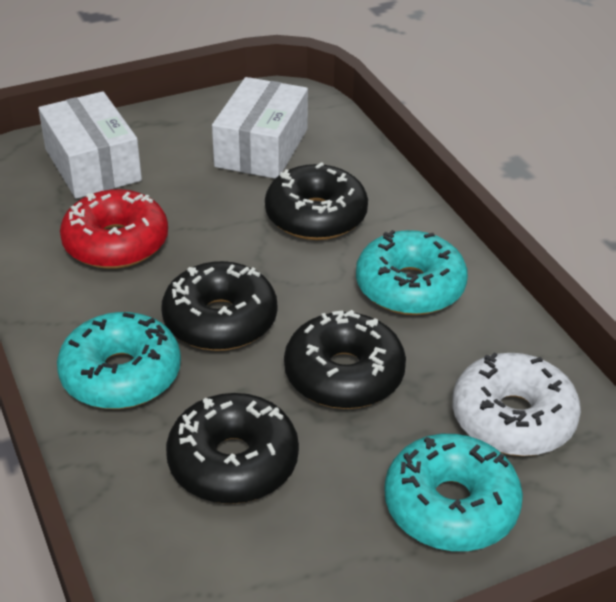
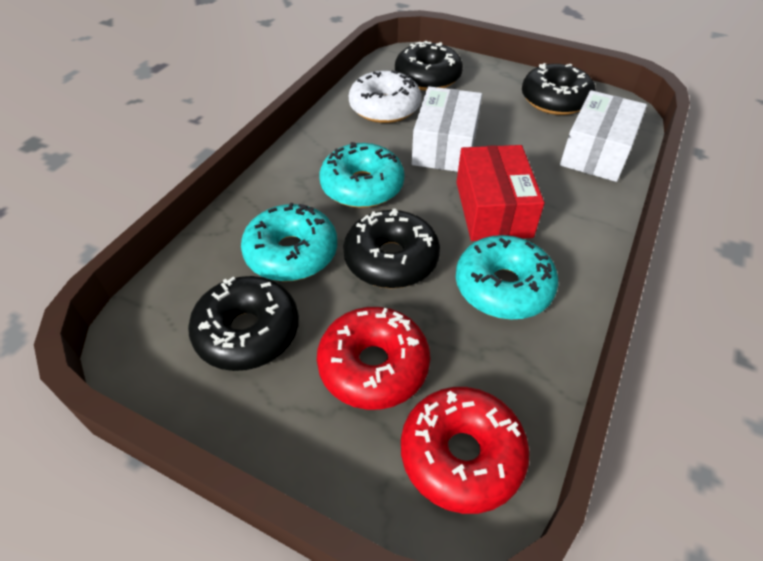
red box: 0 -> 1
red donut: 1 -> 2

